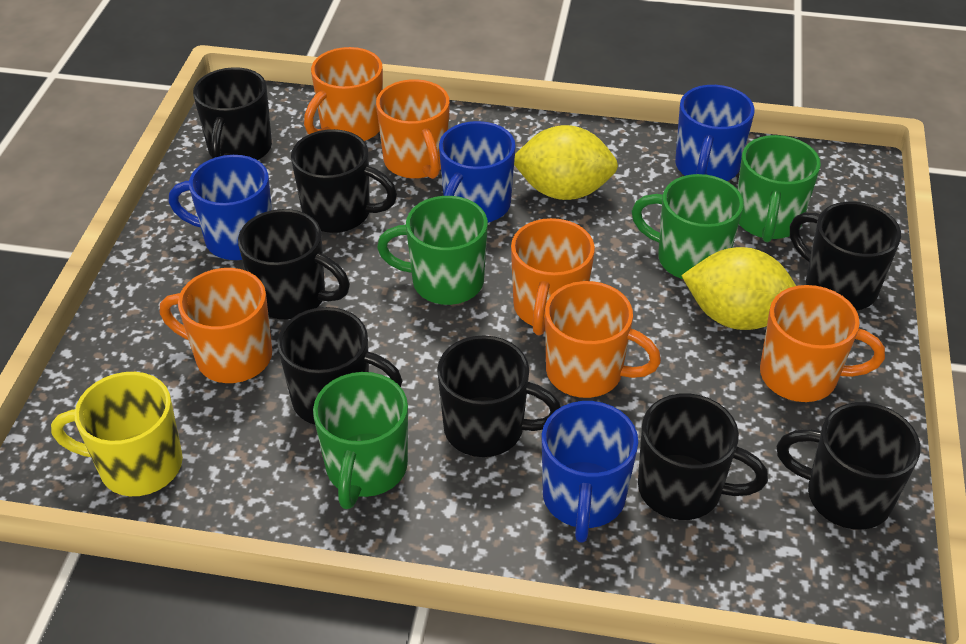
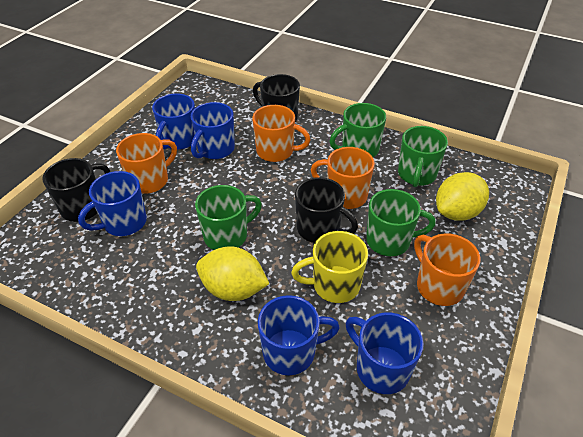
black mug: 8 -> 3
blue mug: 4 -> 5
orange mug: 6 -> 4

